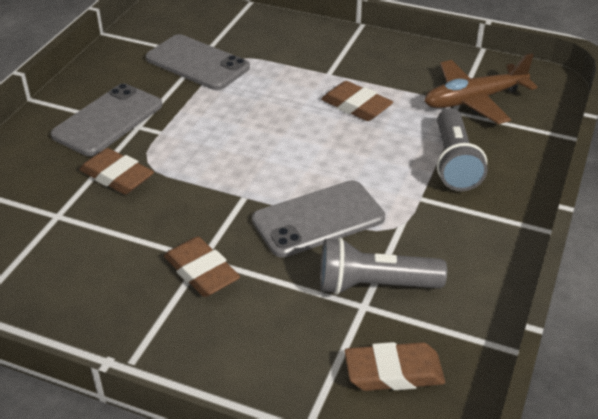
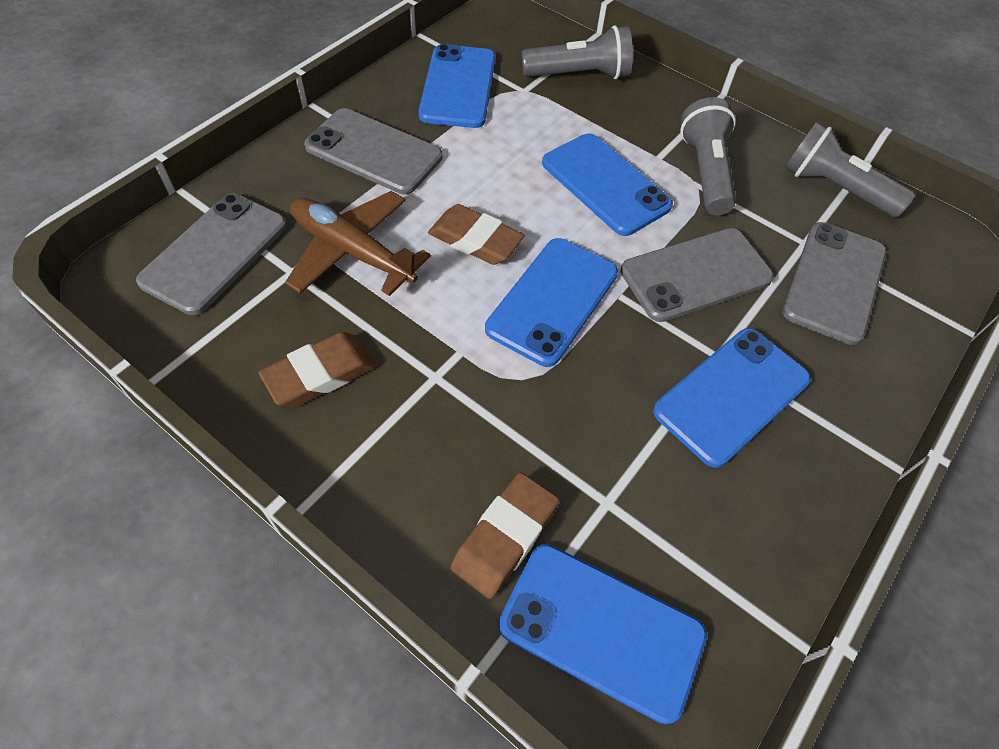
blue phone: 0 -> 5
brown eraser: 4 -> 3
grey flashlight: 2 -> 3
grey phone: 3 -> 4

